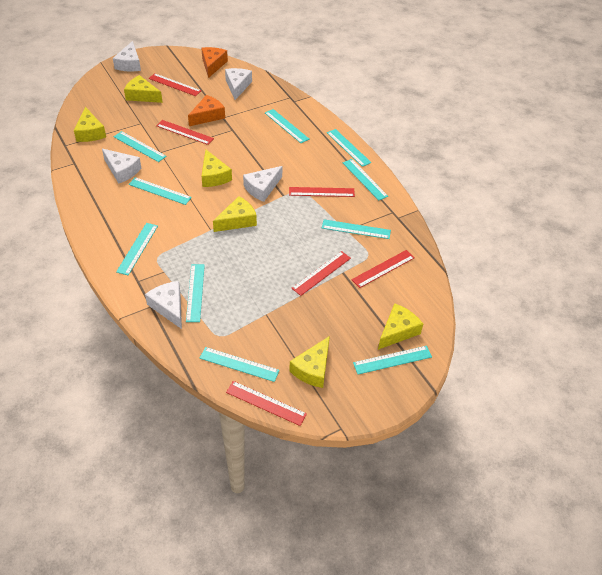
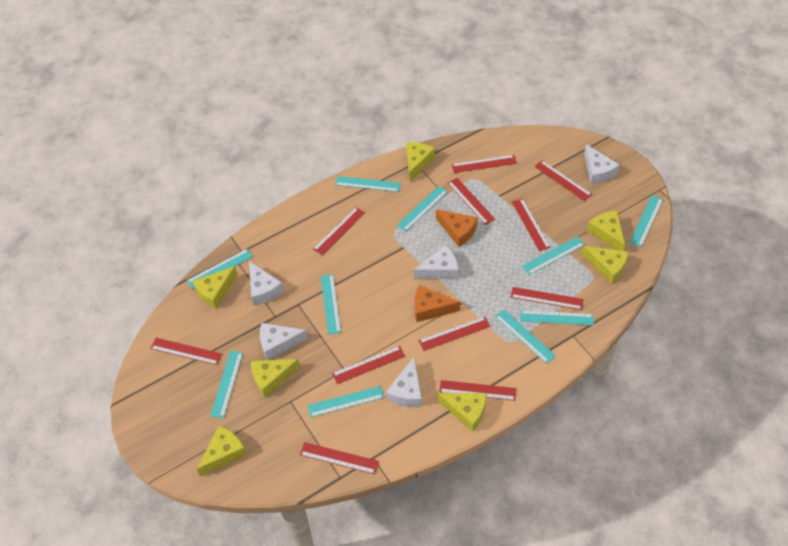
red ruler: 6 -> 11
yellow cheese: 6 -> 7

